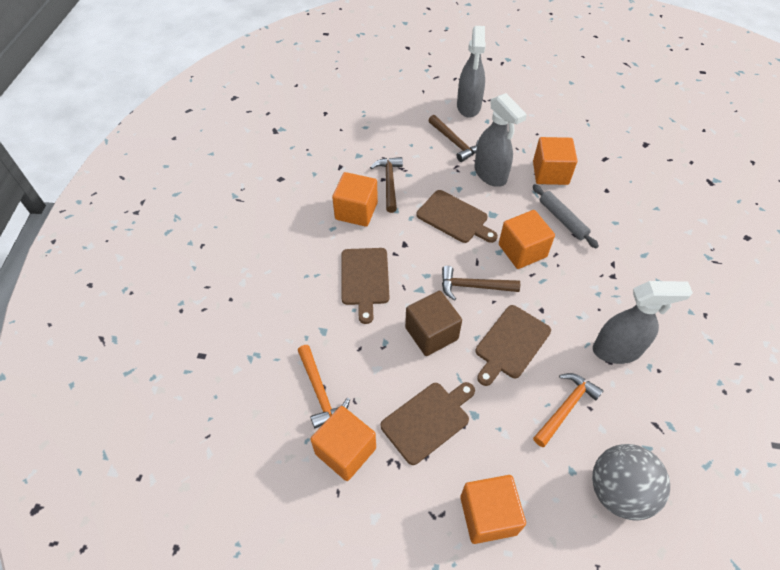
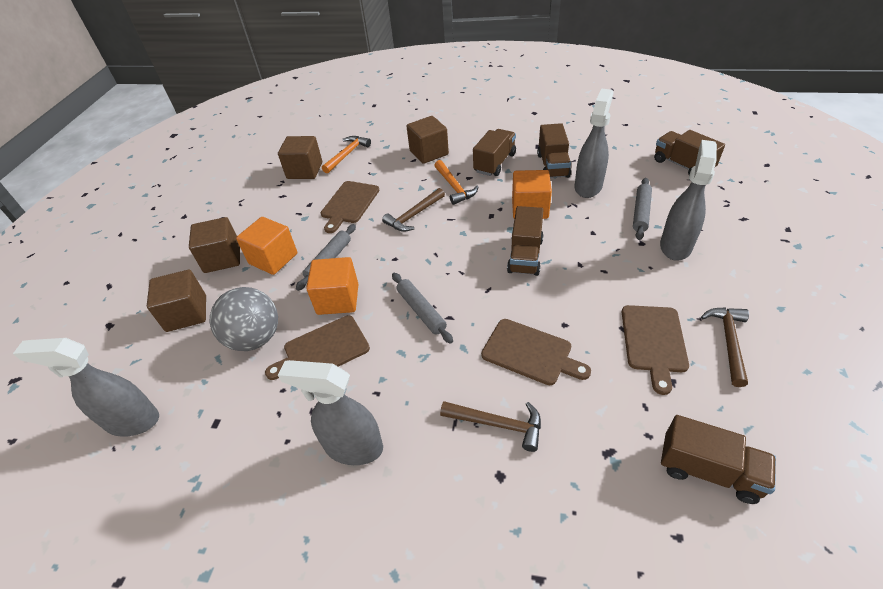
brown cube: 1 -> 4
brown truck: 0 -> 5
grey rolling pin: 1 -> 3
grey spray bottle: 3 -> 4
orange cube: 5 -> 3

